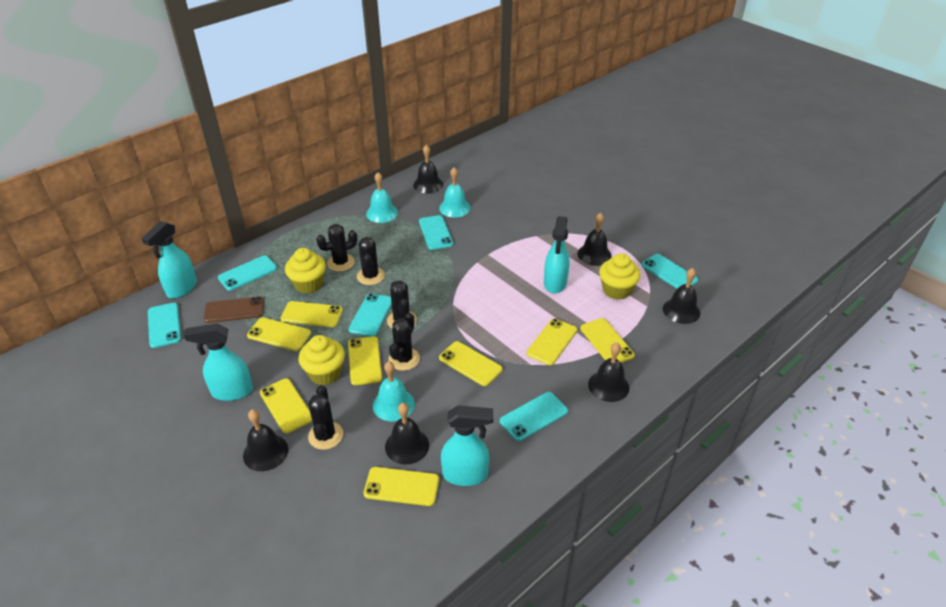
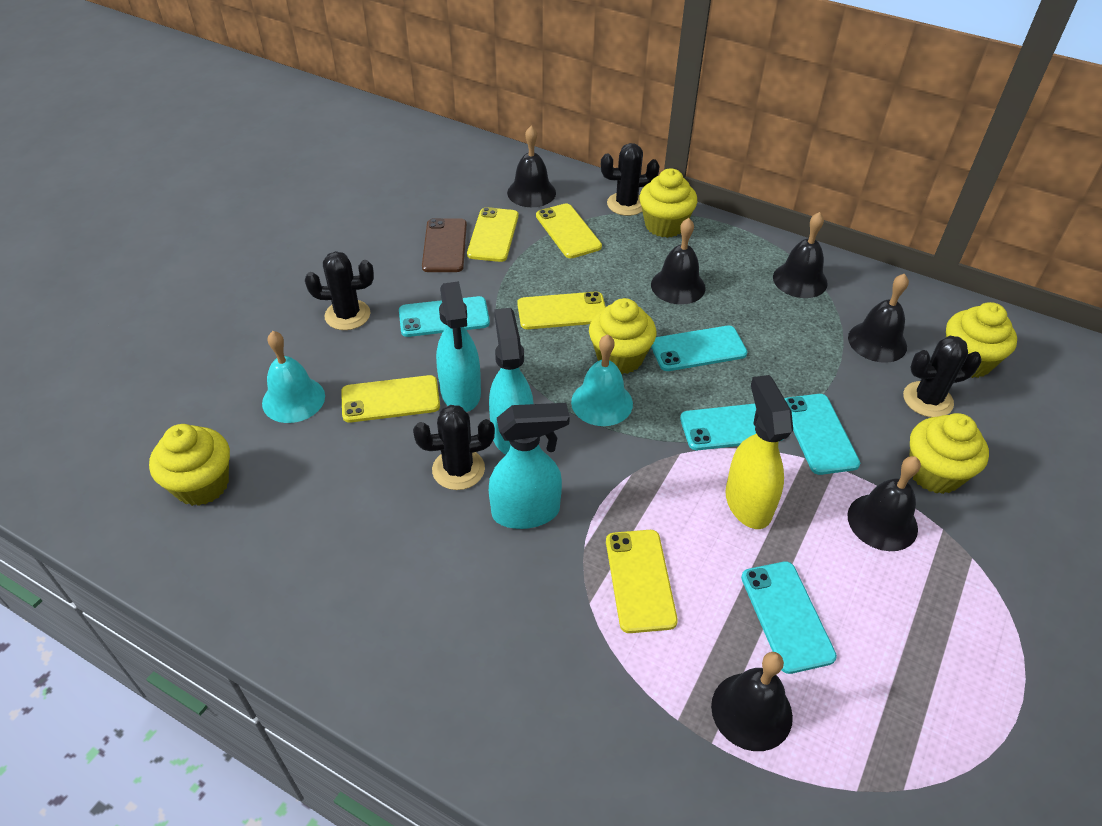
black cactus: 5 -> 4
turquoise bell: 3 -> 2
turquoise phone: 6 -> 5
turquoise spray bottle: 4 -> 3
yellow cupcake: 3 -> 5
yellow phone: 8 -> 5
yellow spray bottle: 0 -> 1

